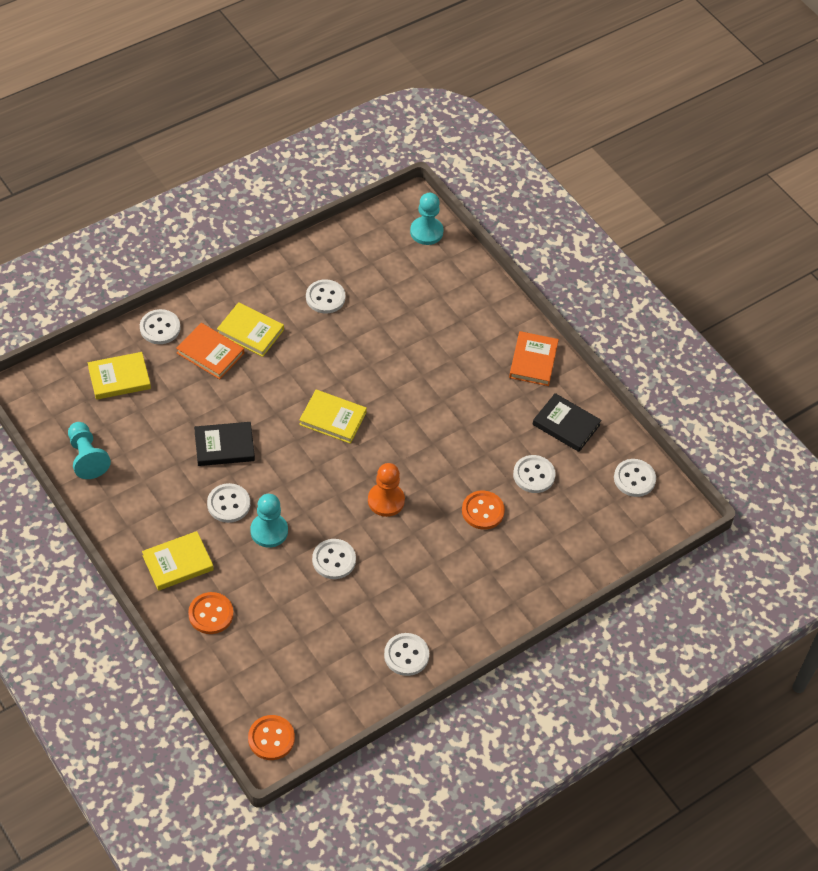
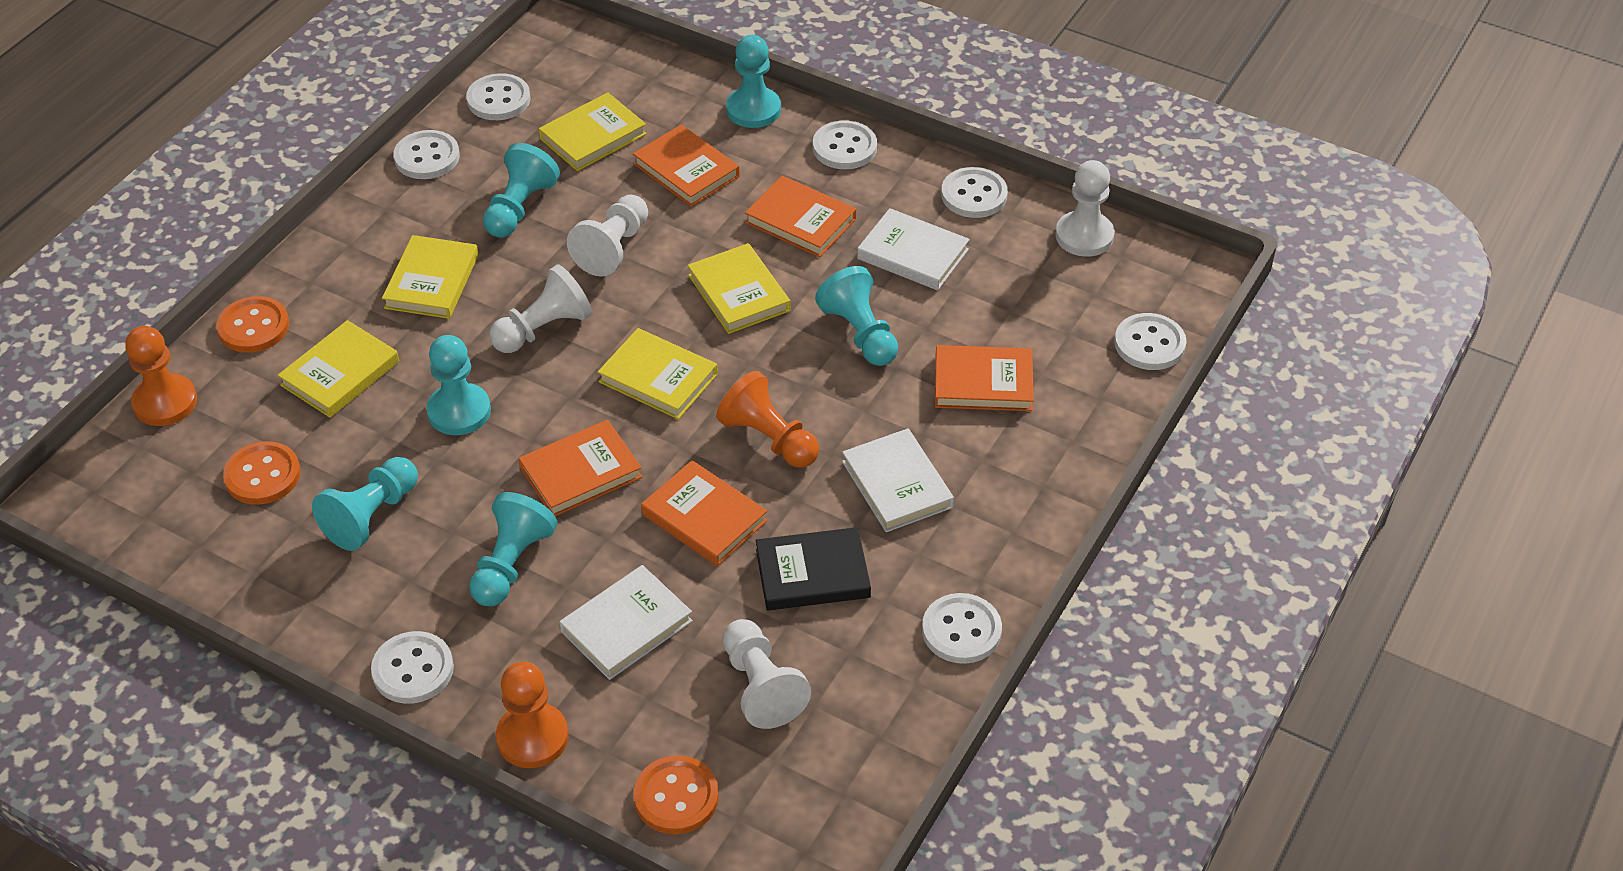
black book: 2 -> 1
orange book: 2 -> 5
orange pawn: 1 -> 3
turquoise pawn: 3 -> 6
white book: 0 -> 3
white pawn: 0 -> 4
yellow book: 4 -> 5

